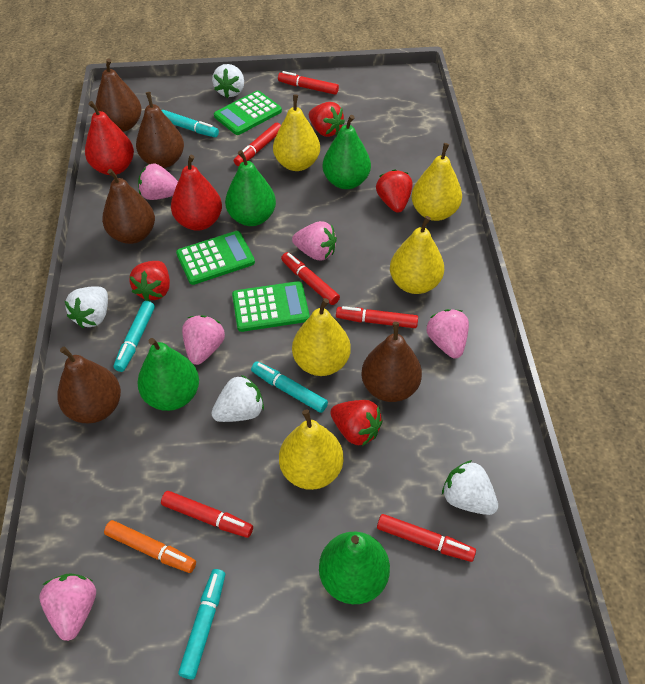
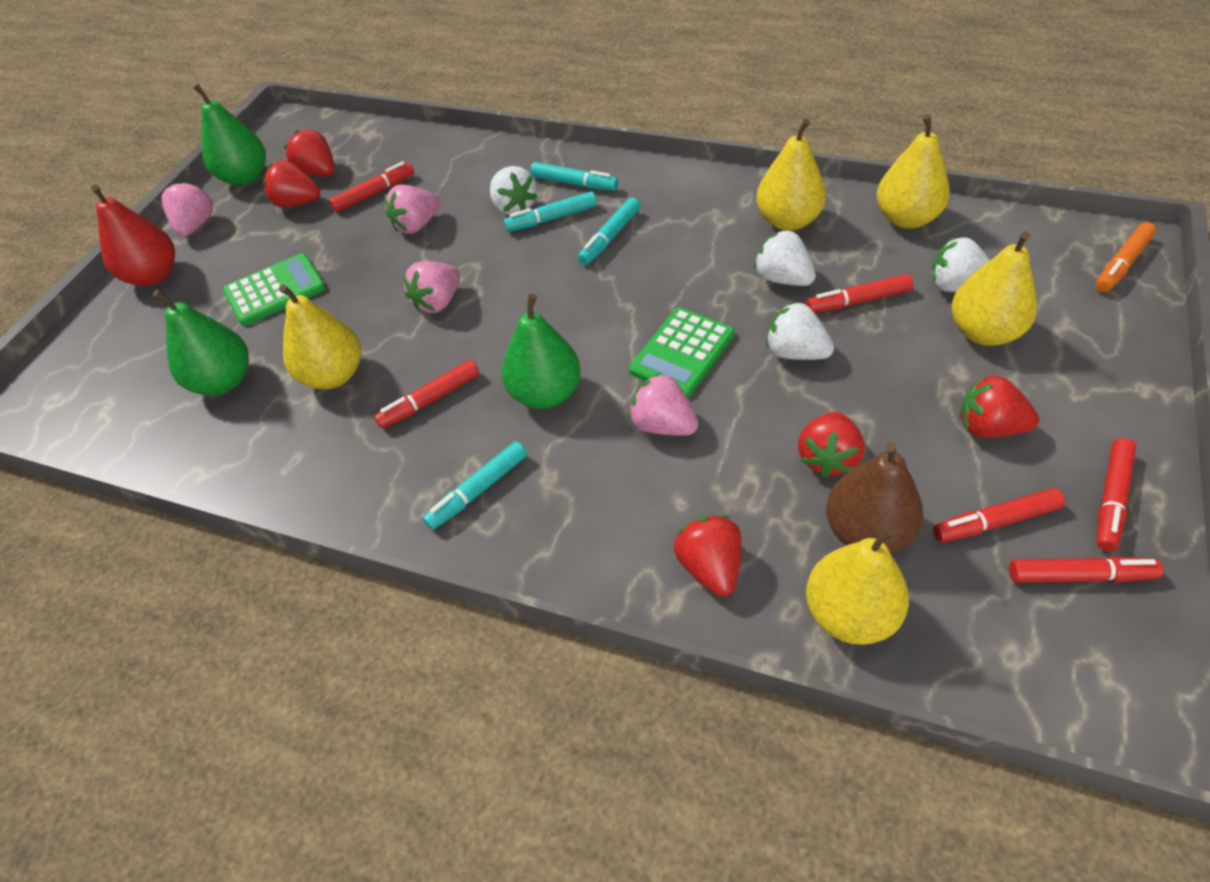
brown pear: 5 -> 1
green calculator: 3 -> 2
green pear: 4 -> 3
pink strawberry: 5 -> 4
red pear: 2 -> 1
red strawberry: 4 -> 5

